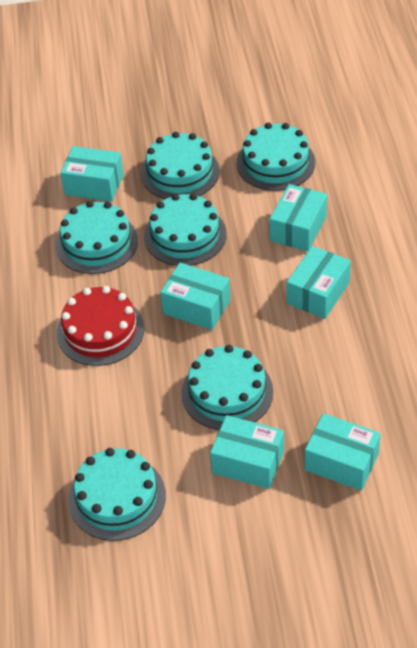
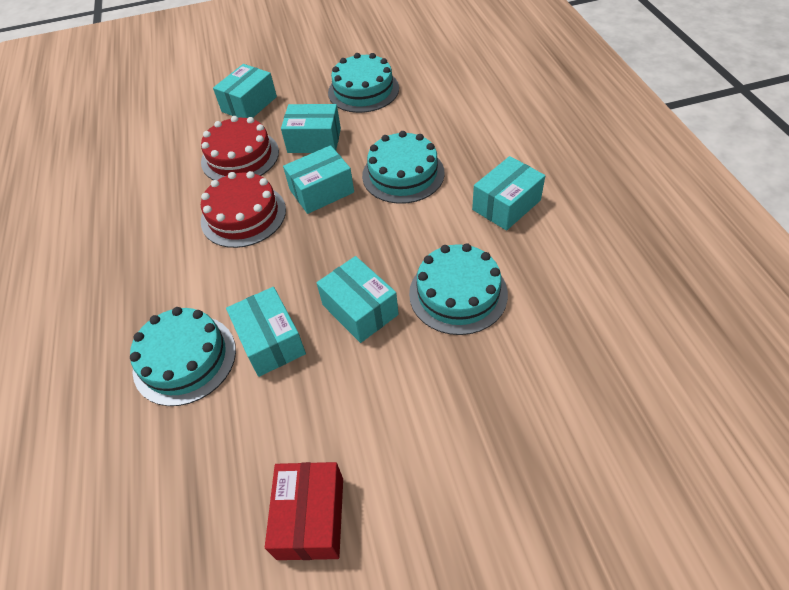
red box: 0 -> 1
red cake: 1 -> 2
turquoise cake: 6 -> 4

